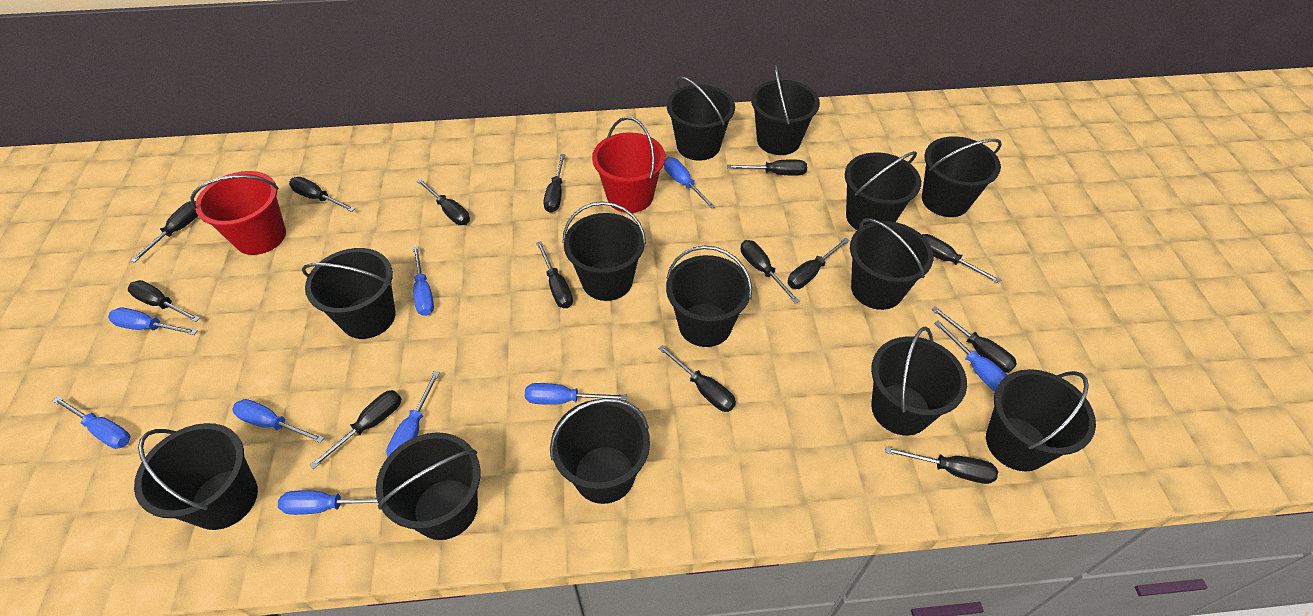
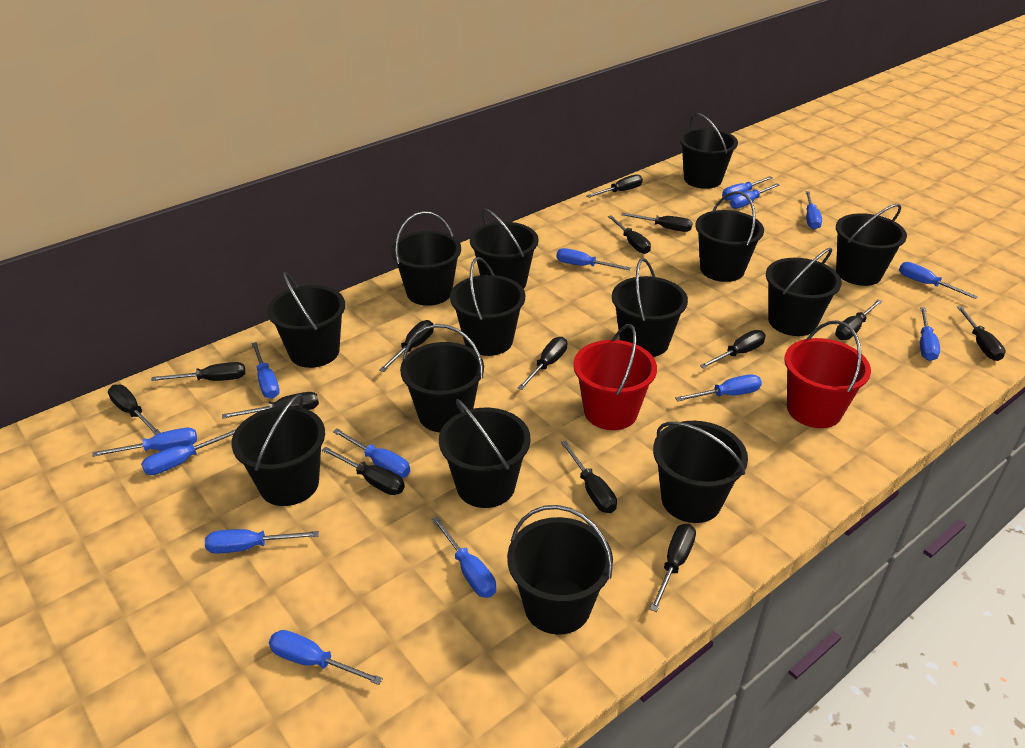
black bucket: 13 -> 14
blue screwdriver: 9 -> 14

